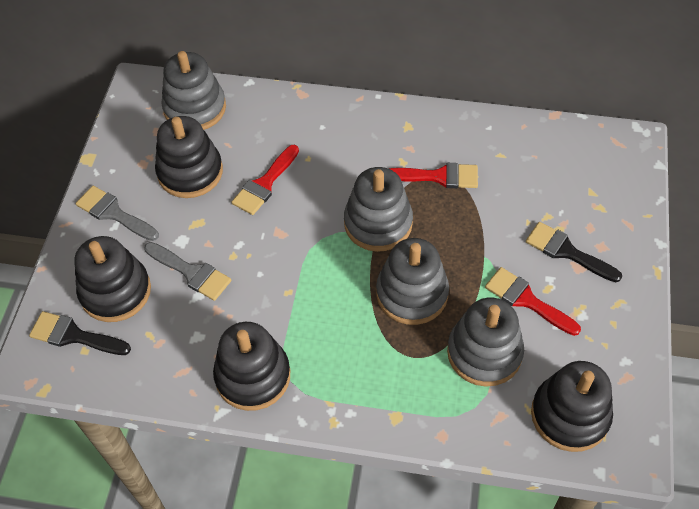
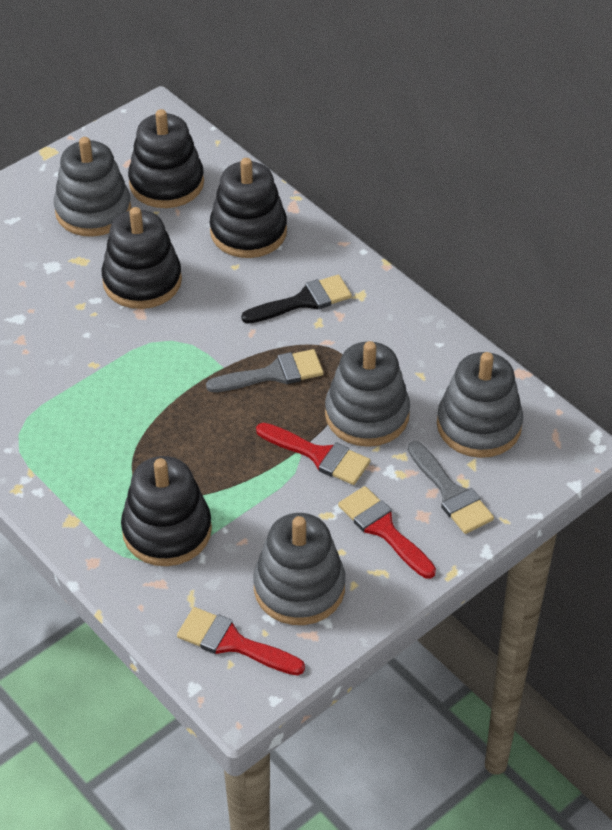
black brush: 2 -> 1

